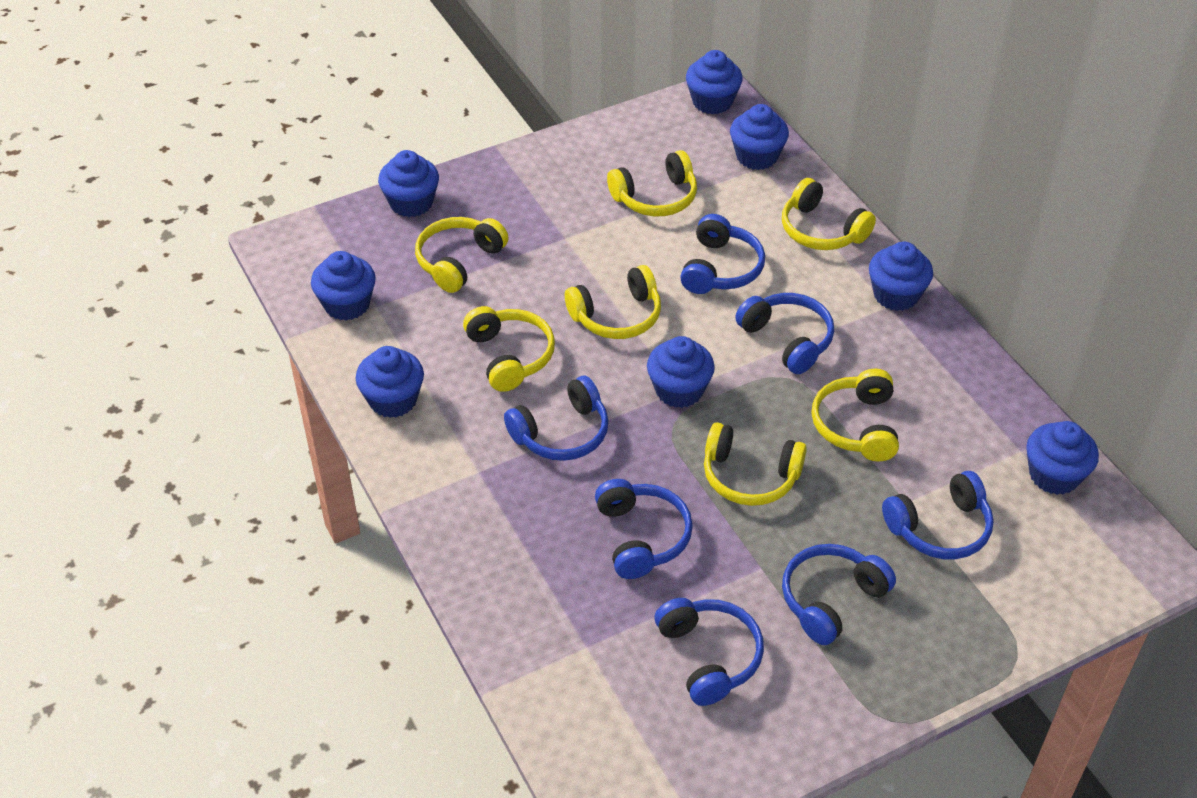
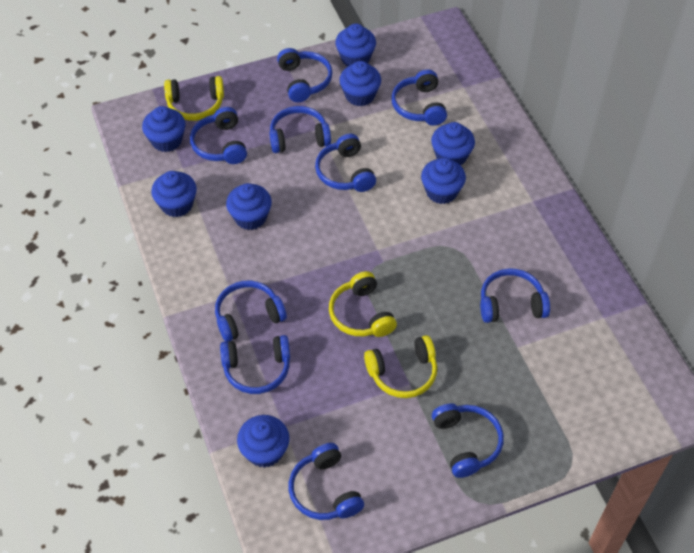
blue headphones: 7 -> 10
yellow headphones: 7 -> 3

